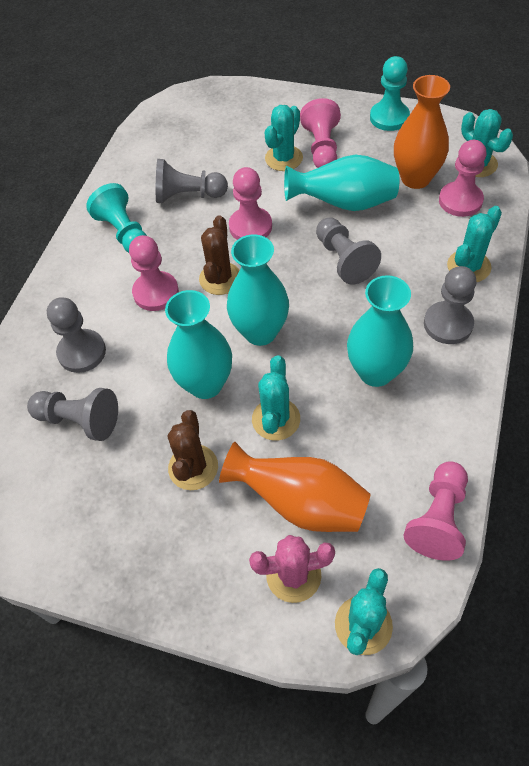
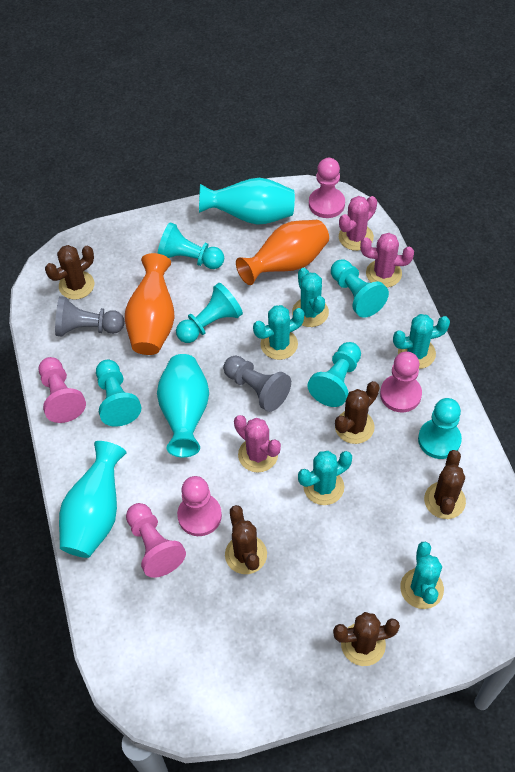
brown cactus: 2 -> 5
grey pawn: 5 -> 2
pink cactus: 1 -> 3
turquoise pawn: 2 -> 6
turquoise vase: 4 -> 3

